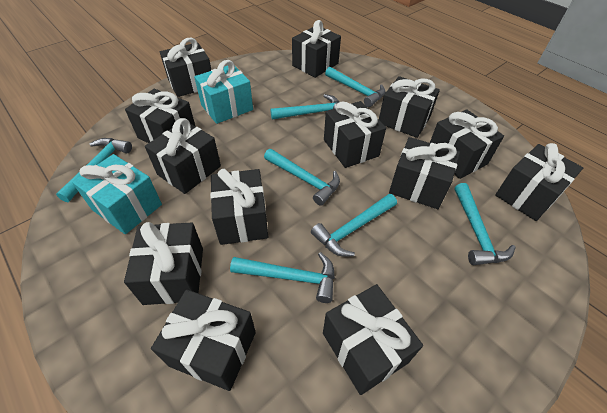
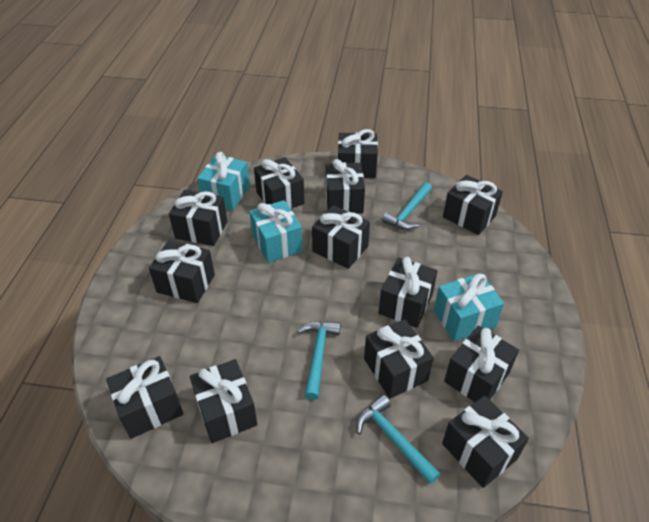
turquoise gift: 2 -> 3
turquoise hammer: 7 -> 3

